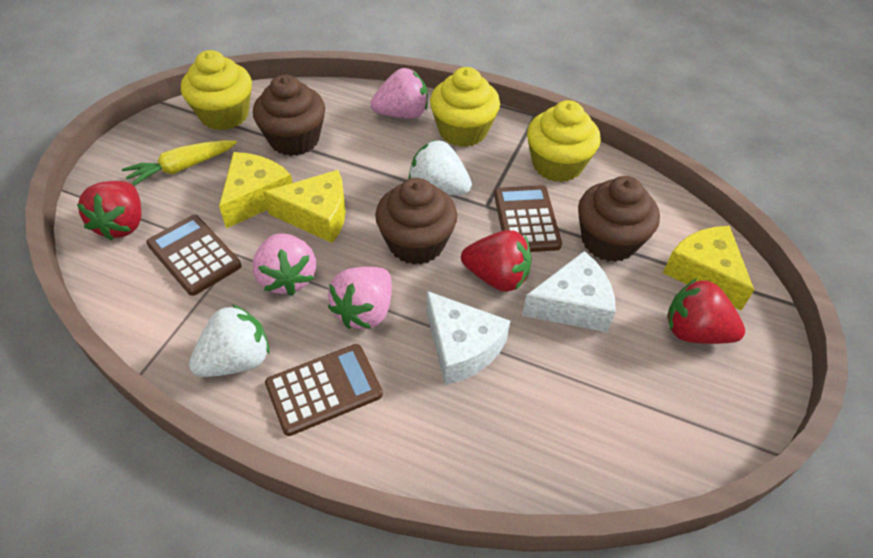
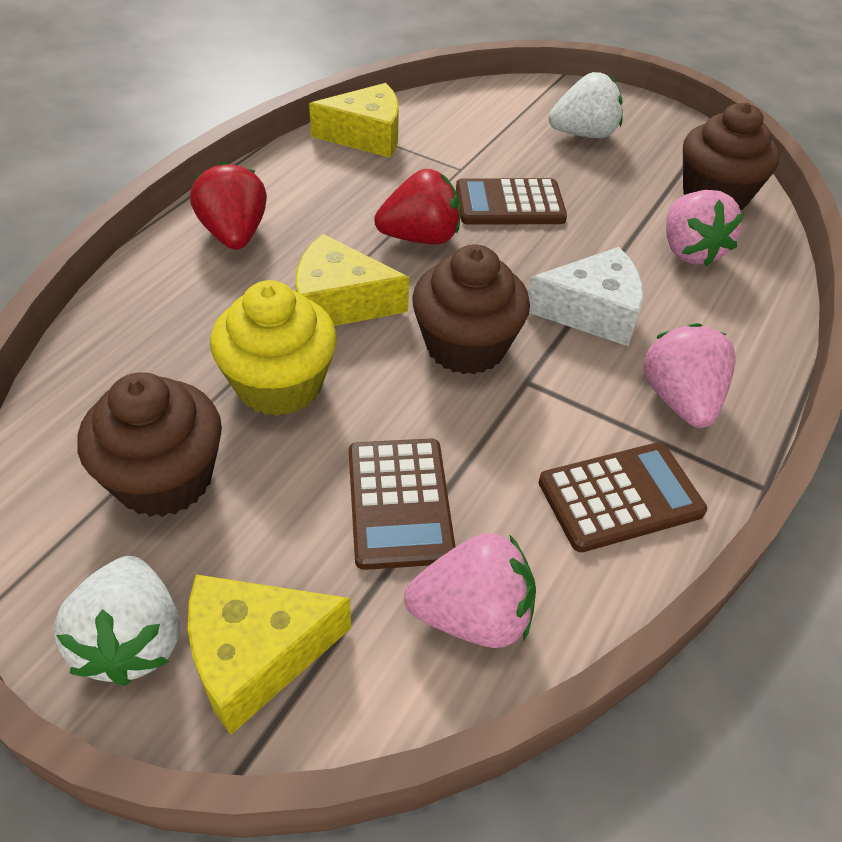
red strawberry: 3 -> 2
white cheese: 2 -> 1
yellow carrot: 1 -> 0
yellow cupcake: 3 -> 1

